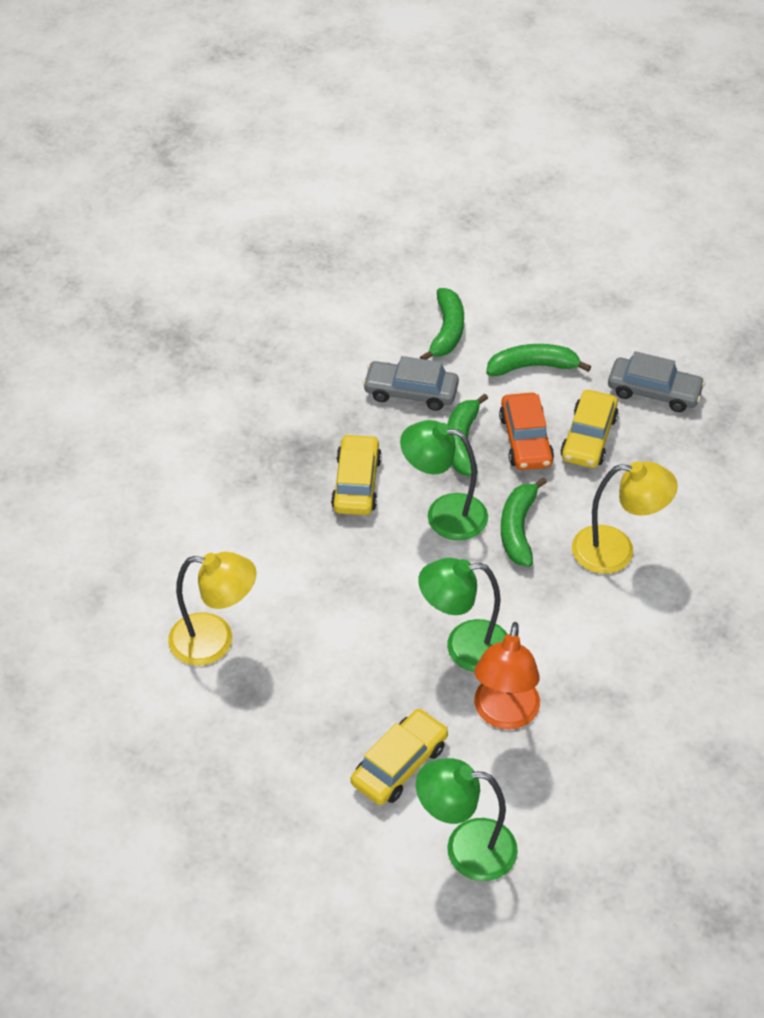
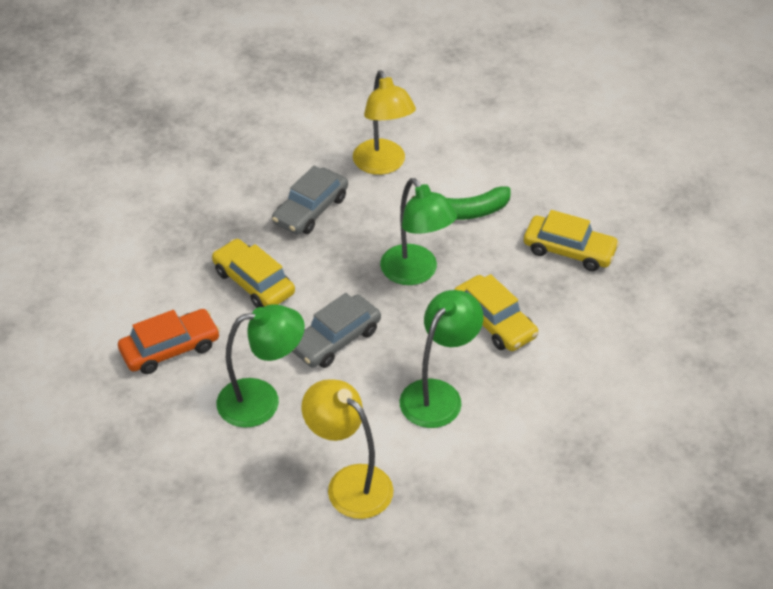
green banana: 4 -> 1
orange lamp: 1 -> 0

